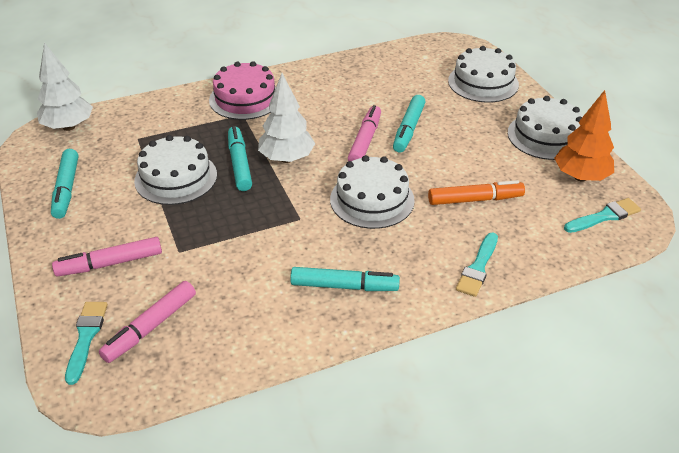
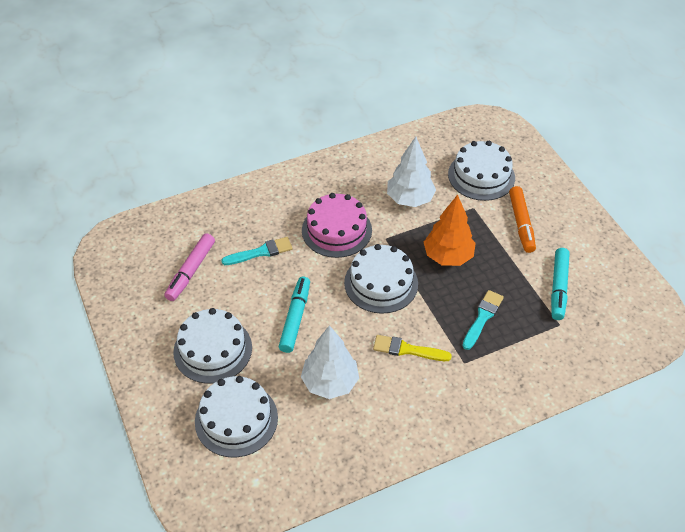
pink marker: 3 -> 1
turquoise brush: 3 -> 2
turquoise marker: 4 -> 2
yellow brush: 0 -> 1

